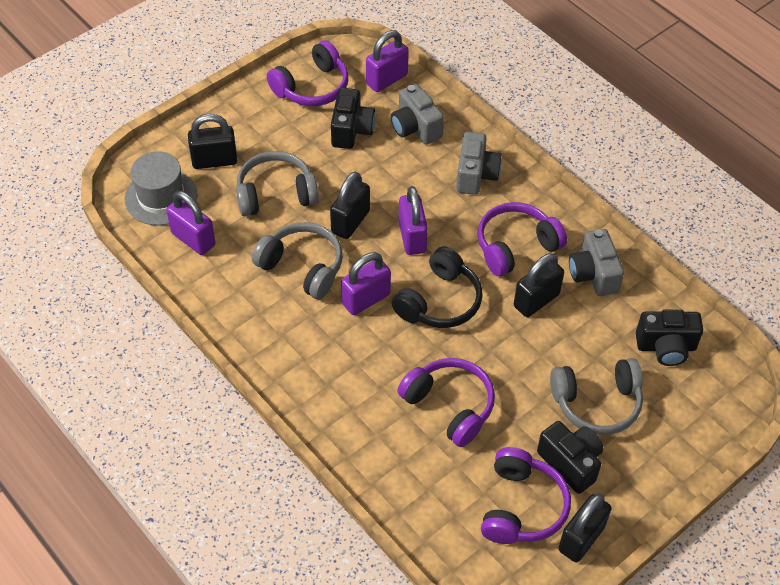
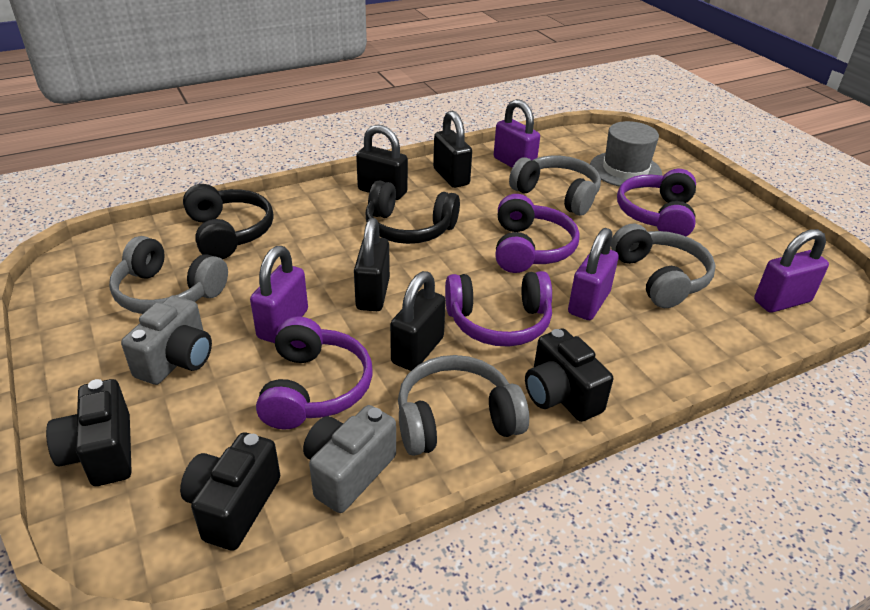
black headphones: 1 -> 2
grey camera: 3 -> 2
grey headphones: 3 -> 4

